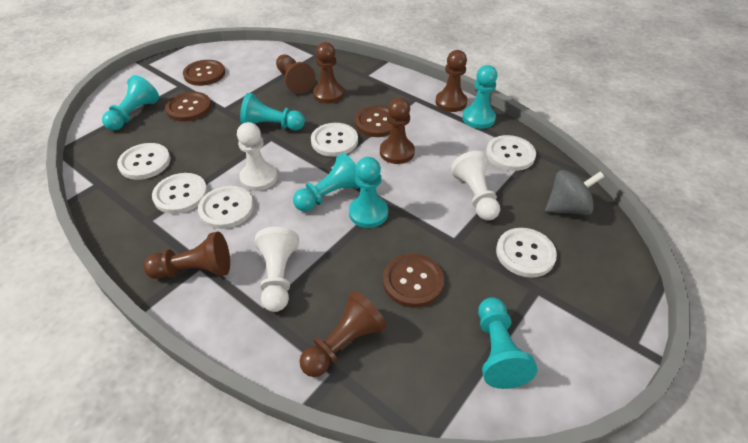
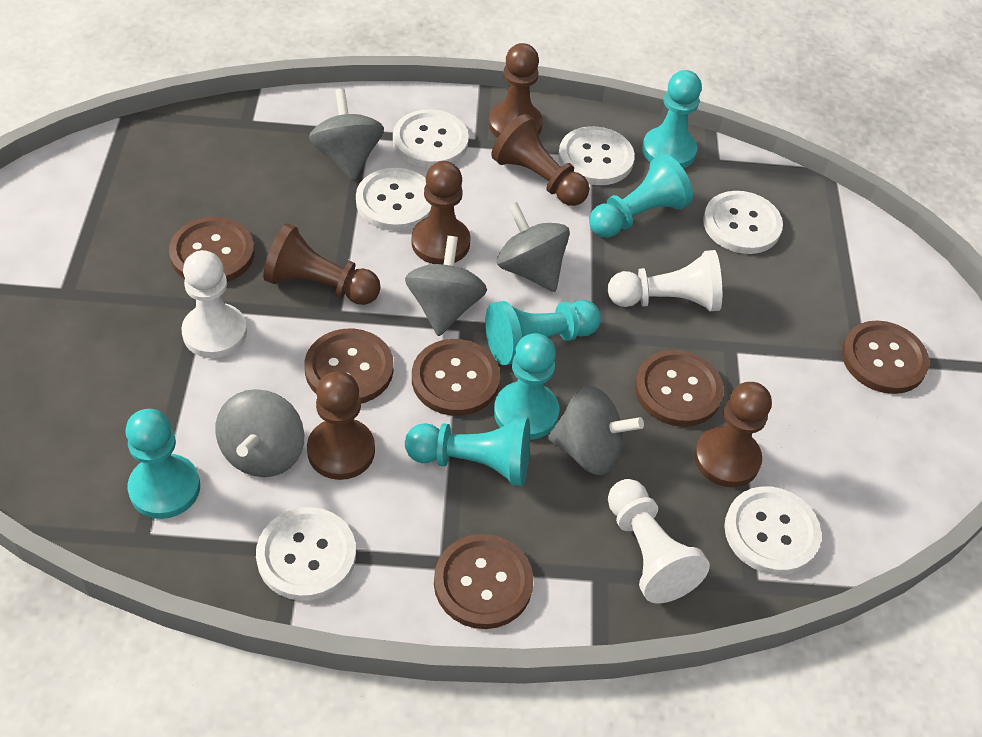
brown button: 4 -> 6
grey spinning top: 1 -> 5

